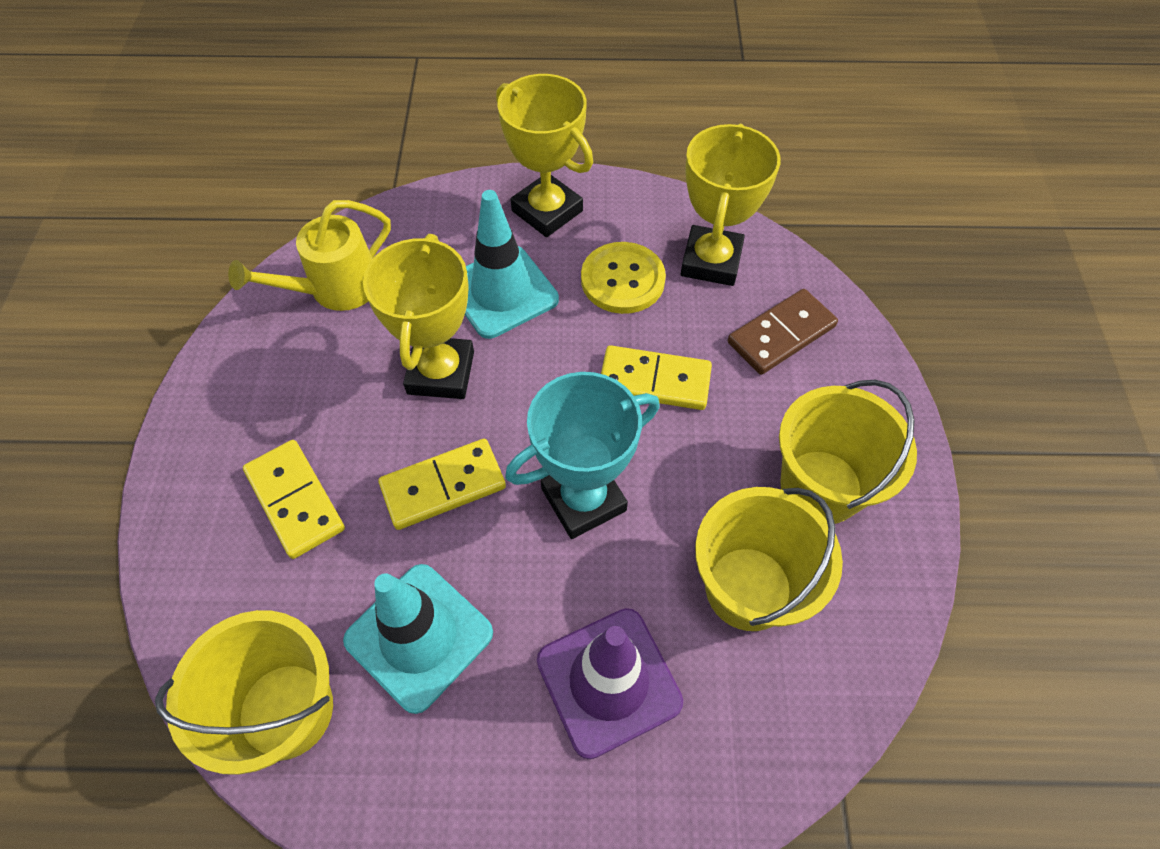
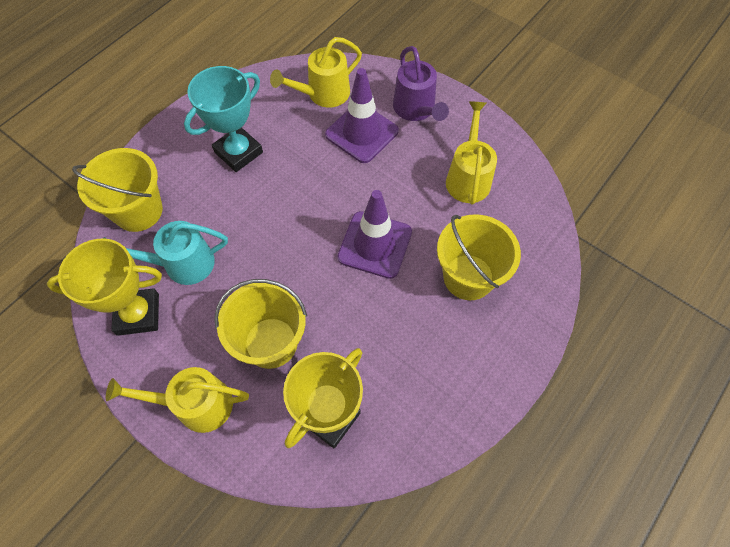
brown domino: 1 -> 0
purple traffic cone: 1 -> 2
purple watering can: 0 -> 1
turquoise traffic cone: 2 -> 0
turquoise watering can: 0 -> 1
yellow button: 1 -> 0
yellow domino: 3 -> 0
yellow trophy: 3 -> 2
yellow watering can: 1 -> 3

